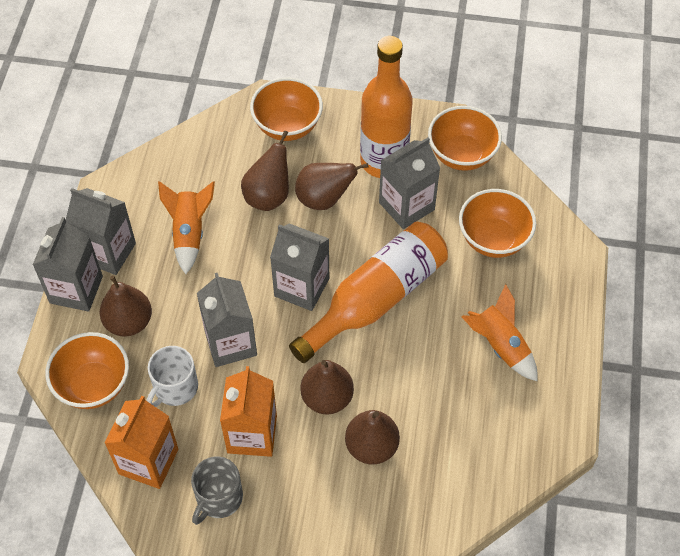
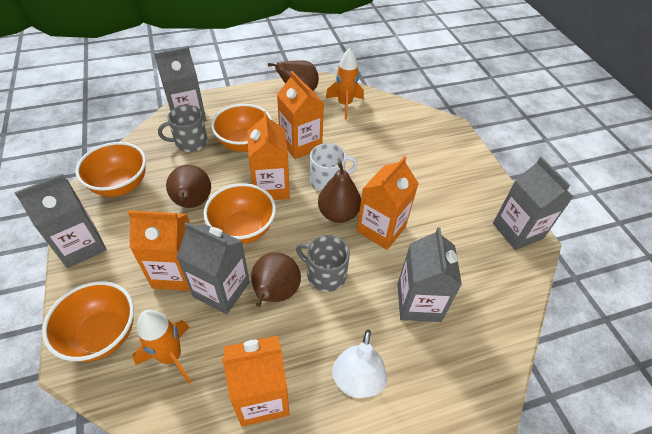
brown pear: 5 -> 4
grey mug: 1 -> 2
orange bottle: 2 -> 0
orange carton: 2 -> 5
white lamp: 0 -> 1

